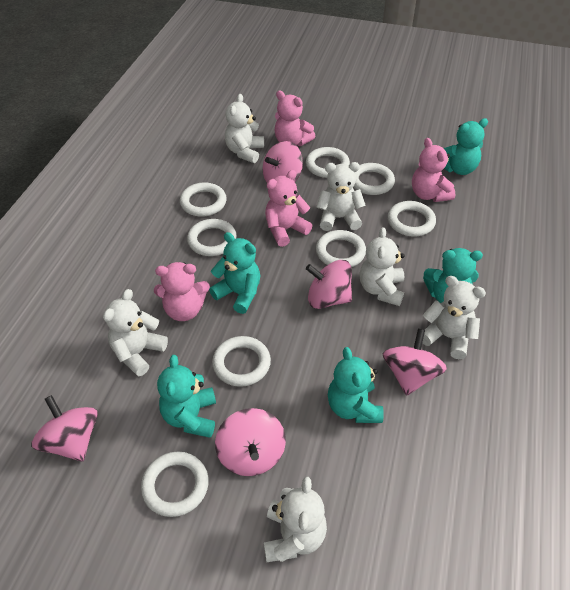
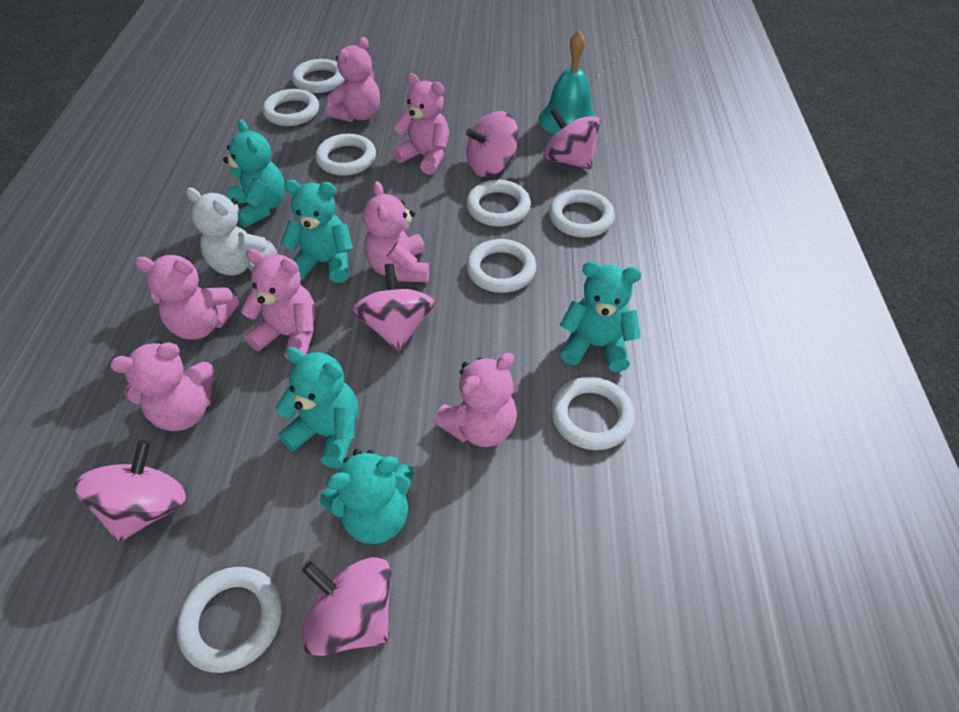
pink teddy bear: 4 -> 7
turquoise bell: 0 -> 1
white teddy bear: 6 -> 1

